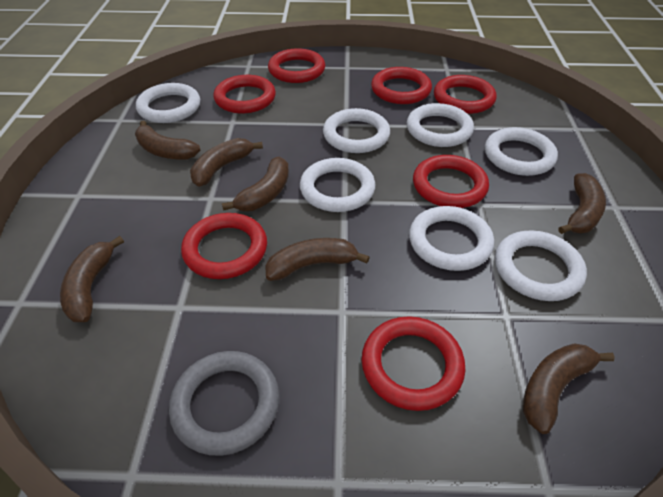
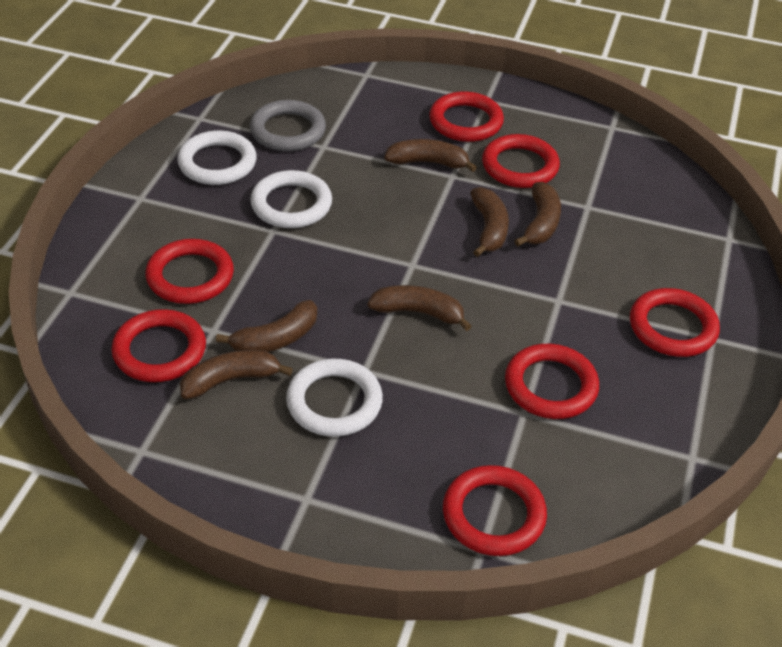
brown banana: 7 -> 6
white ring: 7 -> 3

